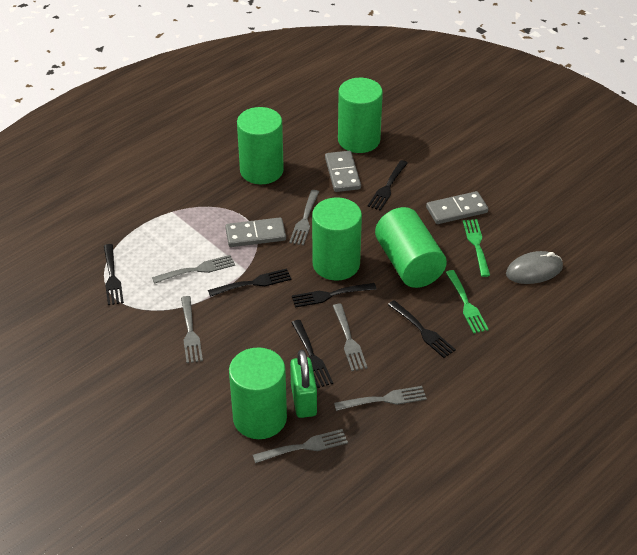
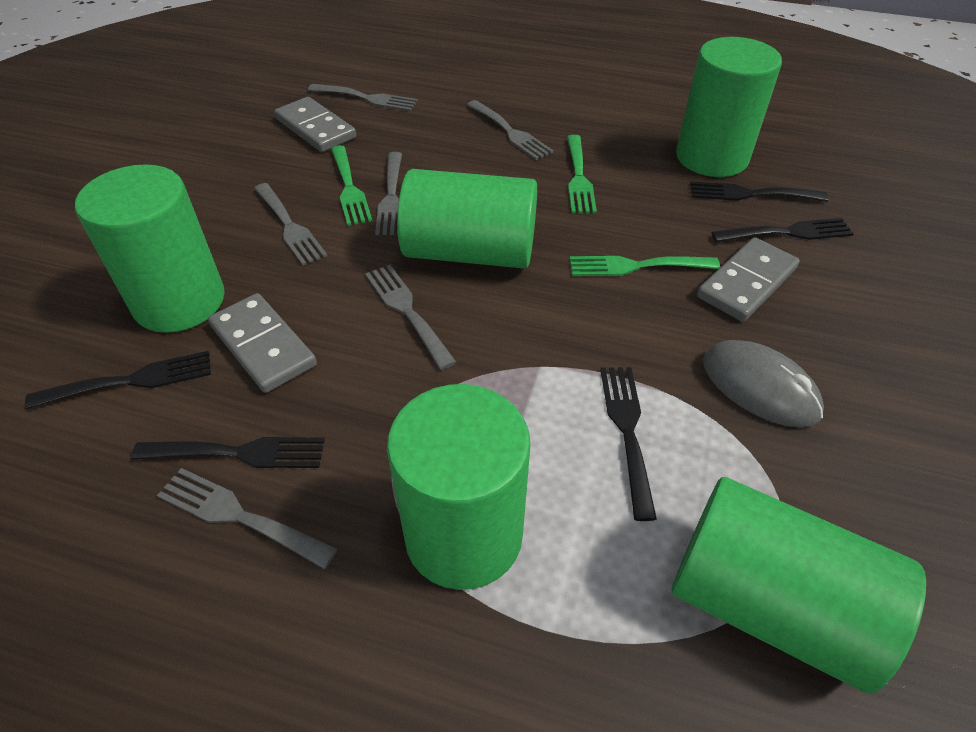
black fork: 6 -> 5
green fork: 2 -> 3
green padlock: 1 -> 0

